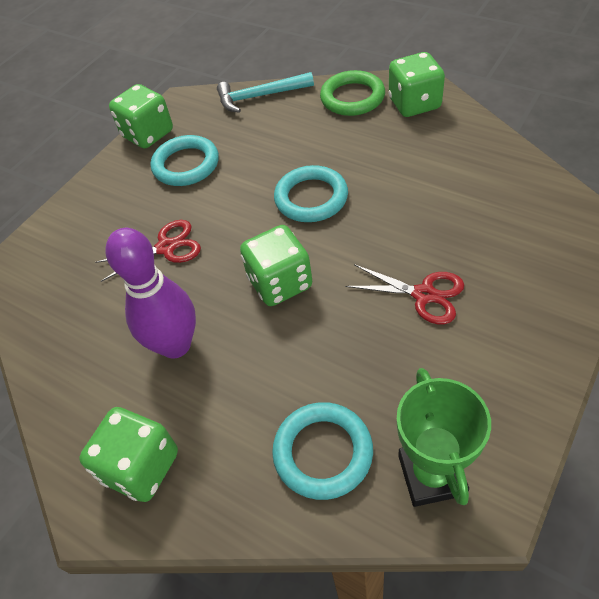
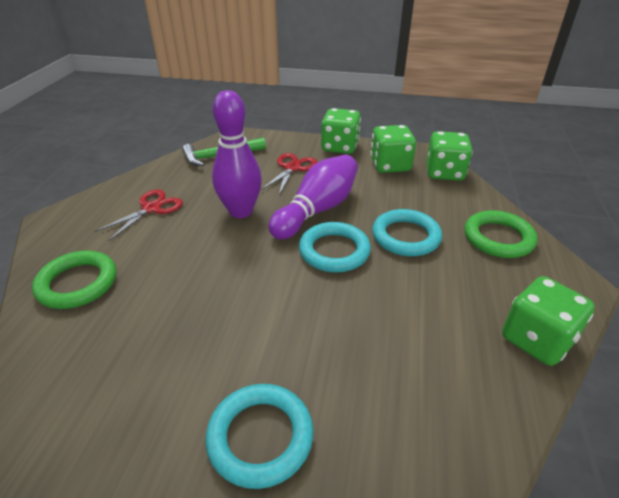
green hammer: 0 -> 1
green ring: 1 -> 2
green trophy: 1 -> 0
purple bowling pin: 1 -> 2
turquoise hammer: 1 -> 0

